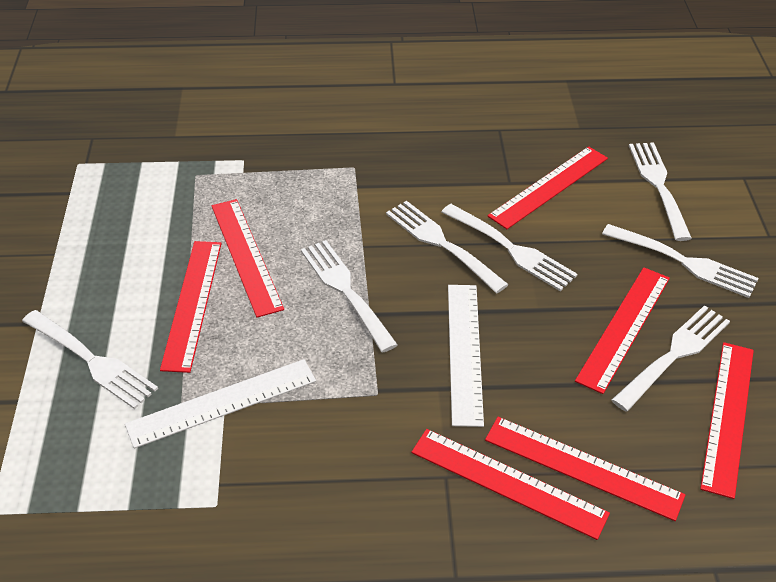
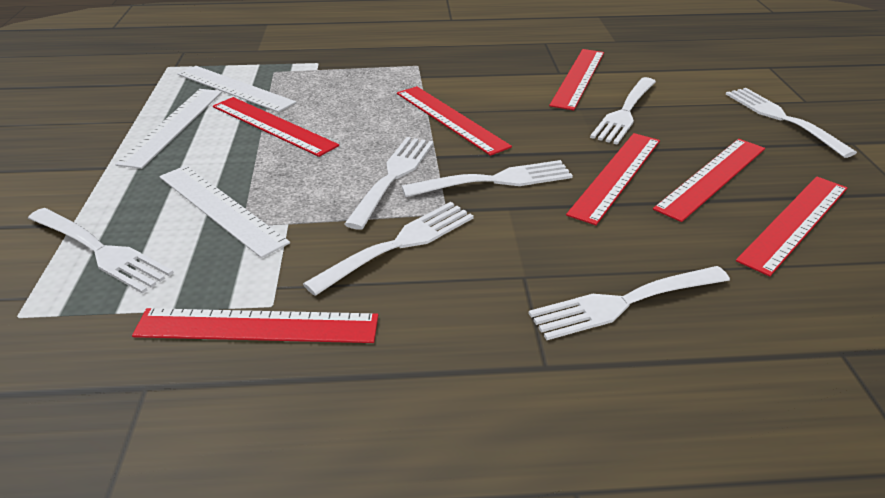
white ruler: 2 -> 3

